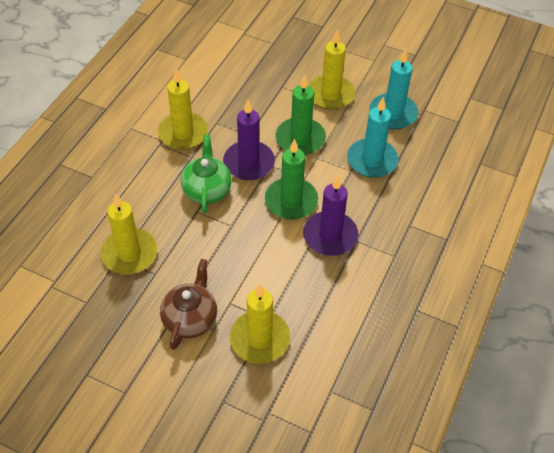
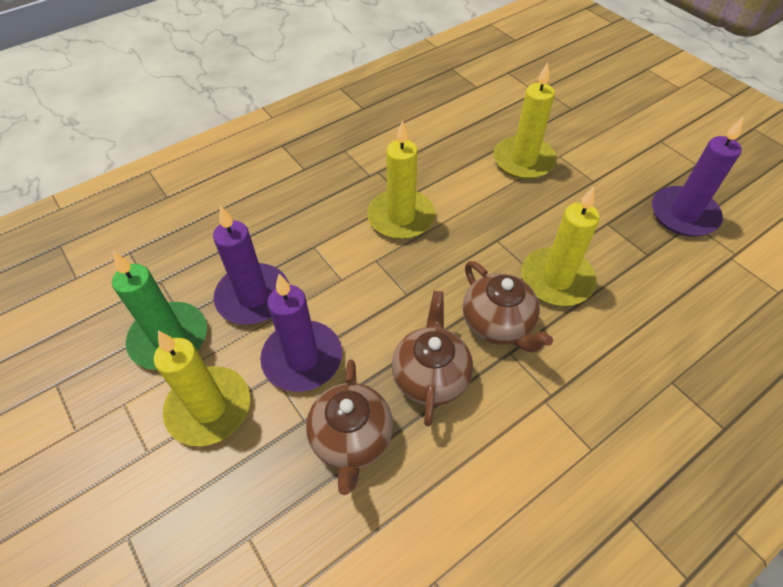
brown teapot: 1 -> 3
green candle: 2 -> 1
green teapot: 1 -> 0
purple candle: 2 -> 3
turquoise candle: 2 -> 0

